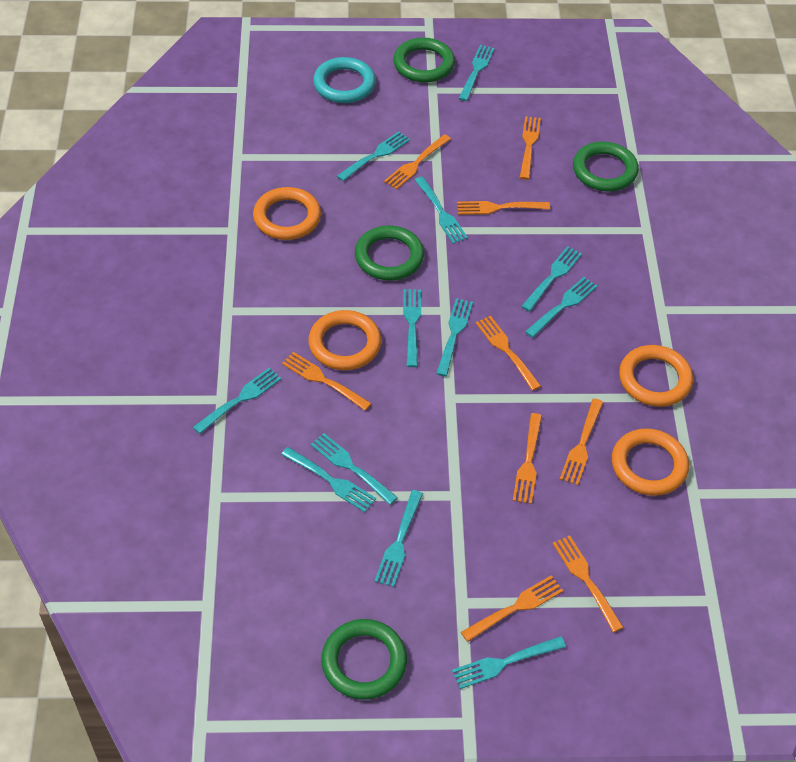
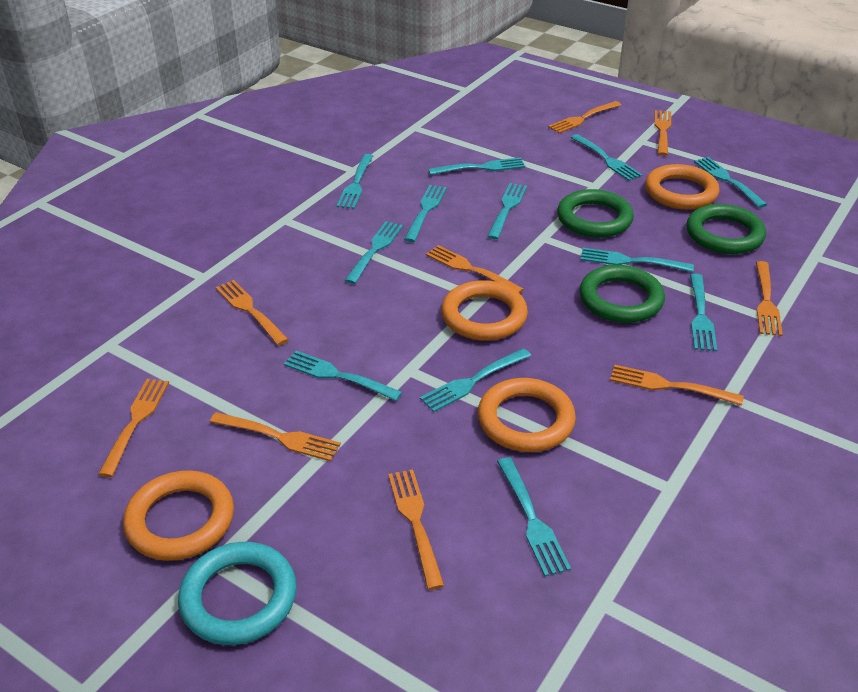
green ring: 4 -> 3

